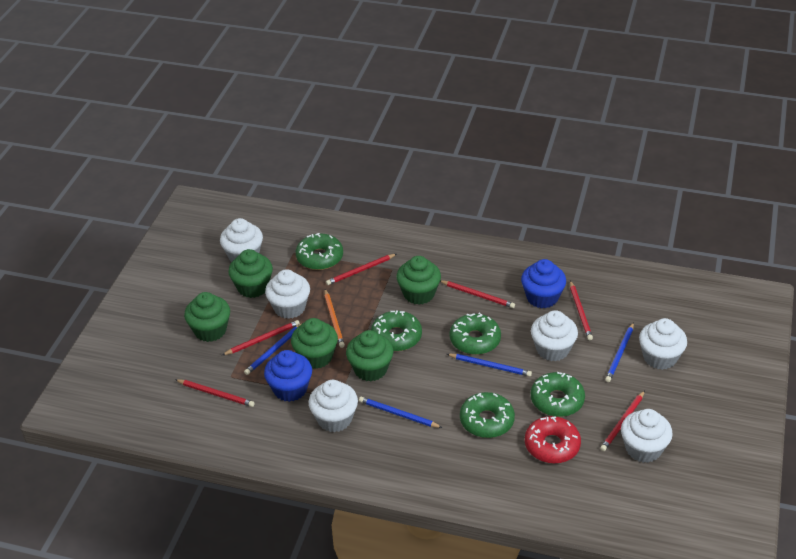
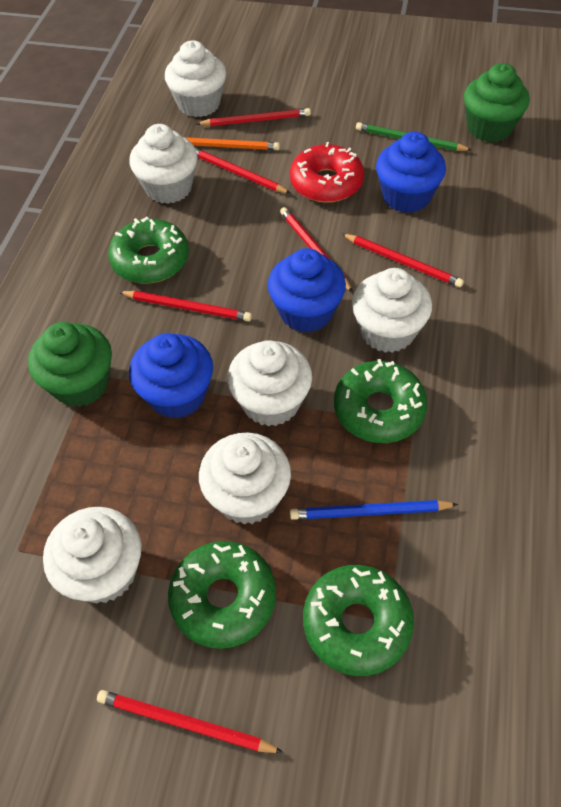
blue cupcake: 2 -> 3
blue pencil: 4 -> 1
green cupcake: 5 -> 2
green donut: 5 -> 4
green pencil: 0 -> 1

